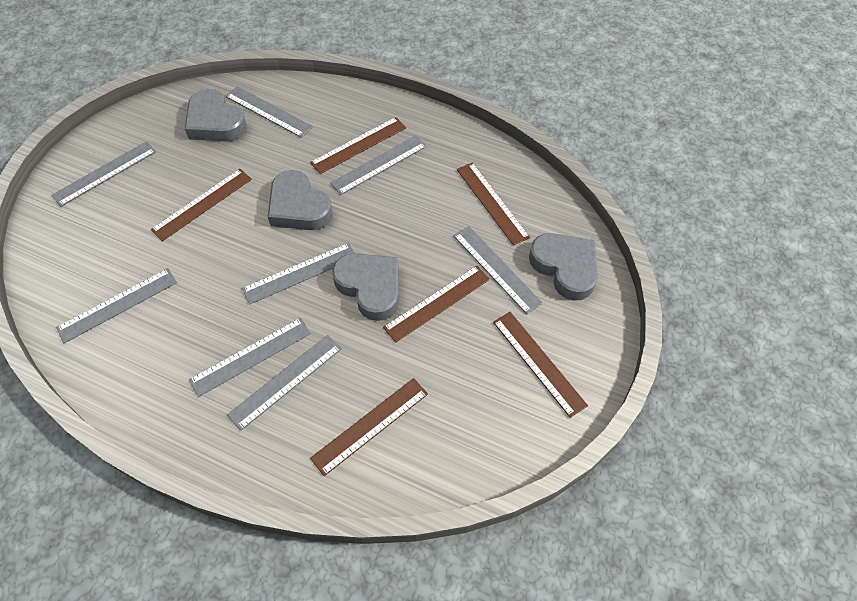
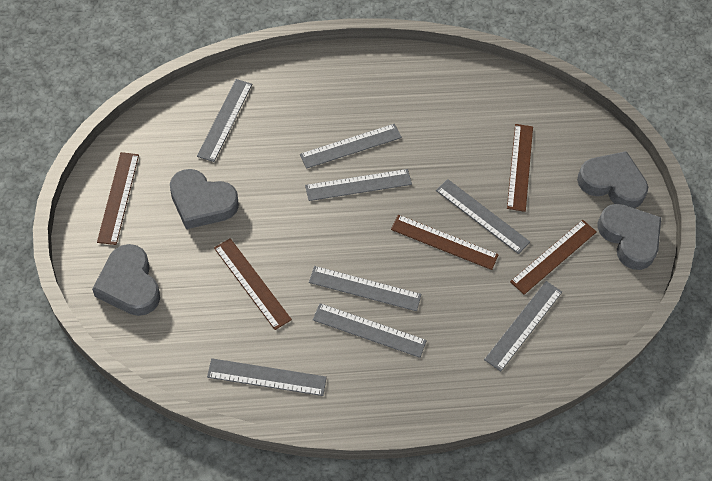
brown ruler: 6 -> 5

